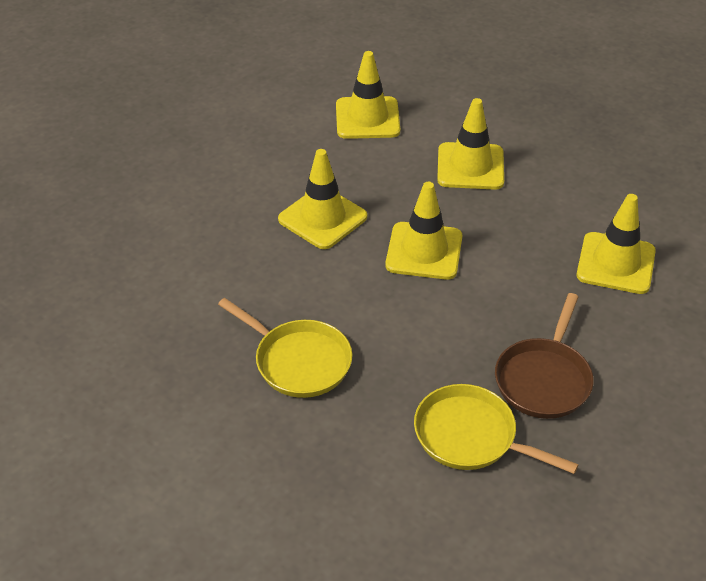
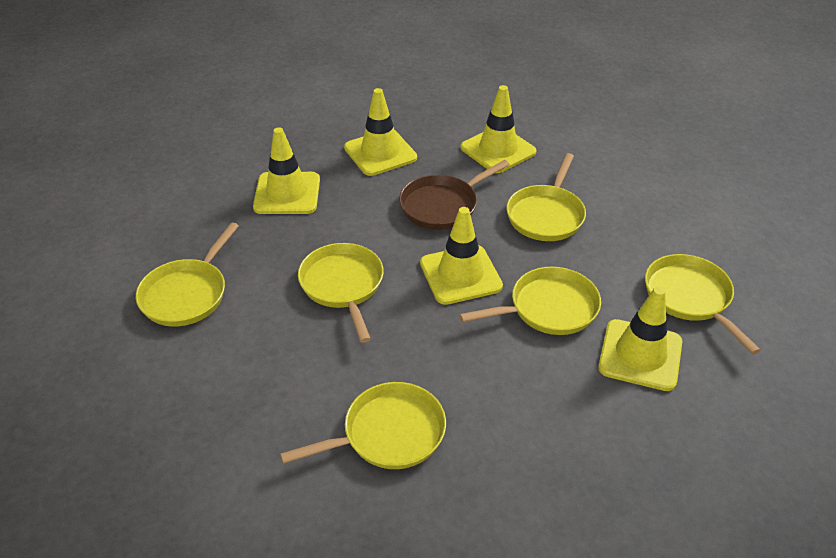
yellow pan: 2 -> 6

